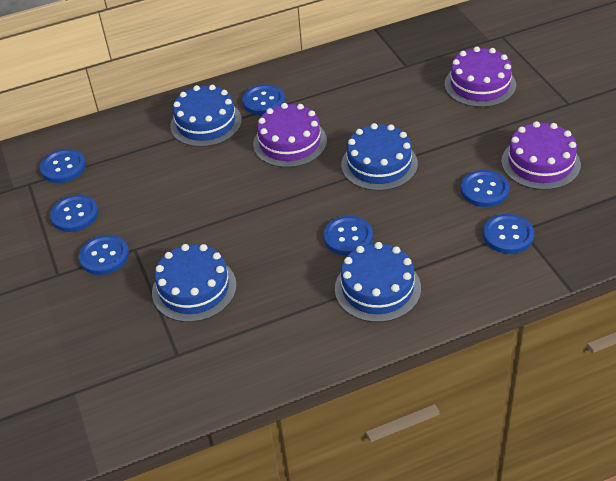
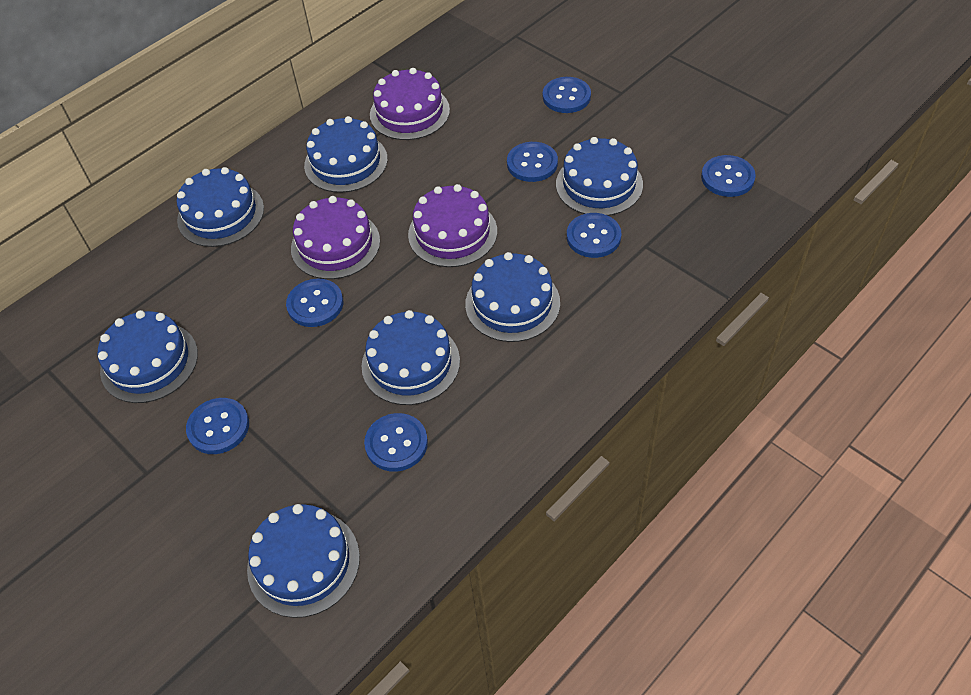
blue cake: 4 -> 7

